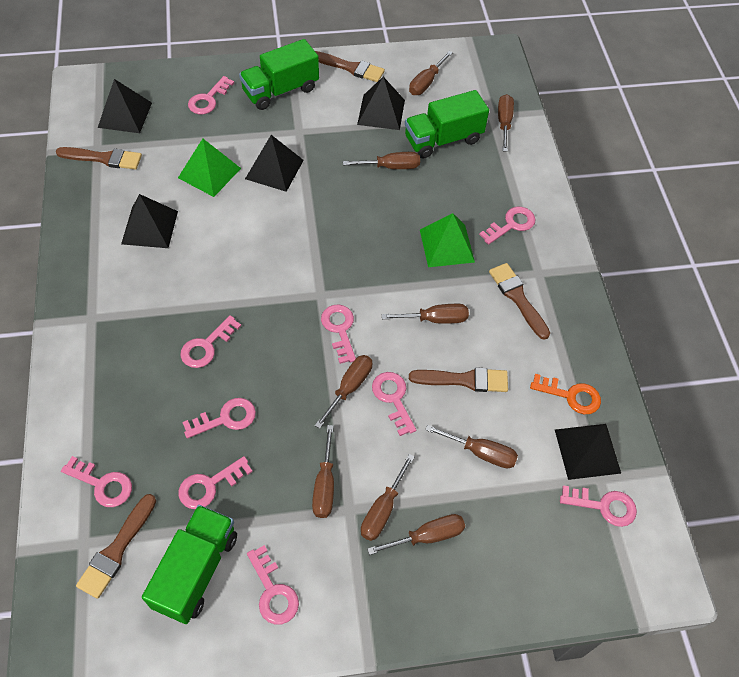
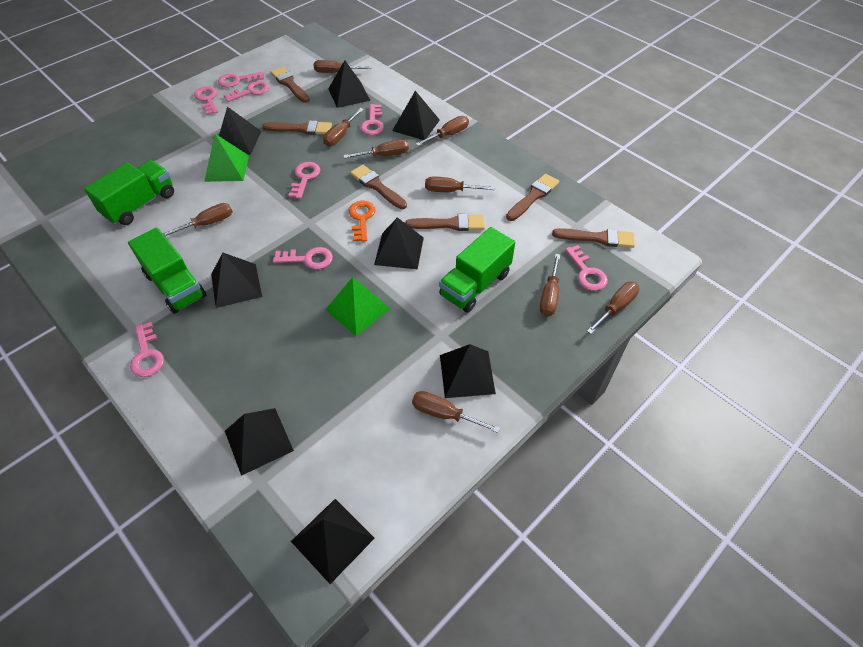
black pyramid: 5 -> 8
brown brush: 5 -> 6
pink key: 10 -> 8

